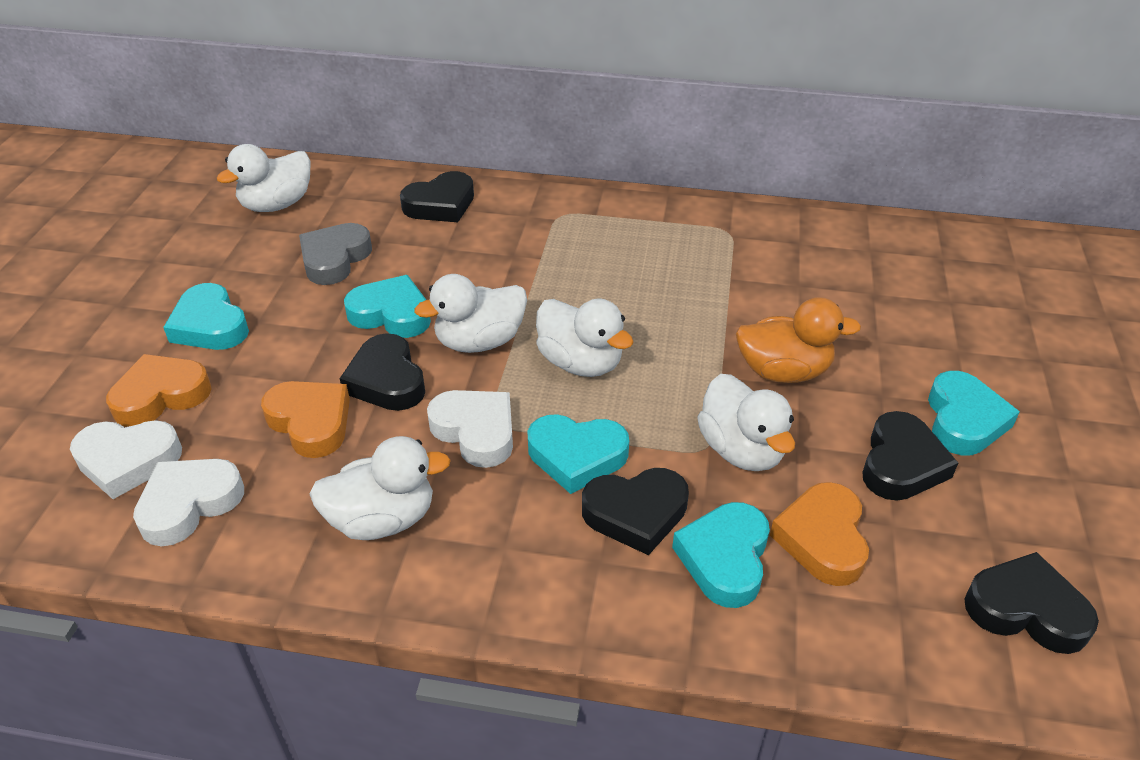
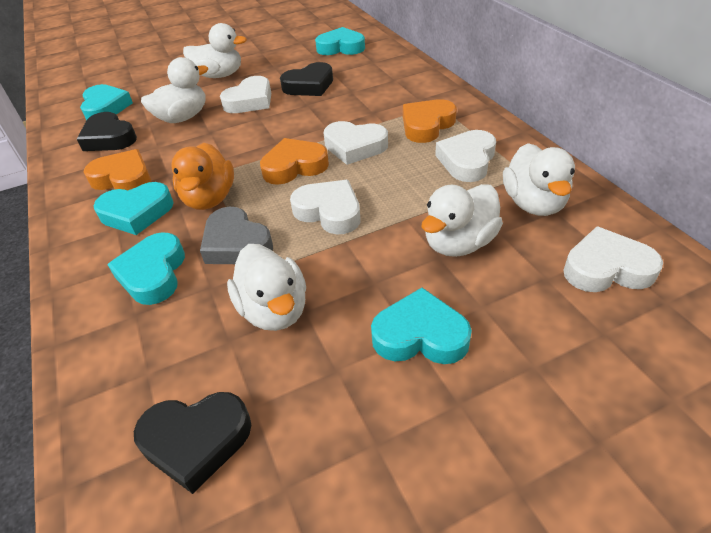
black heart: 5 -> 3
white heart: 3 -> 5

